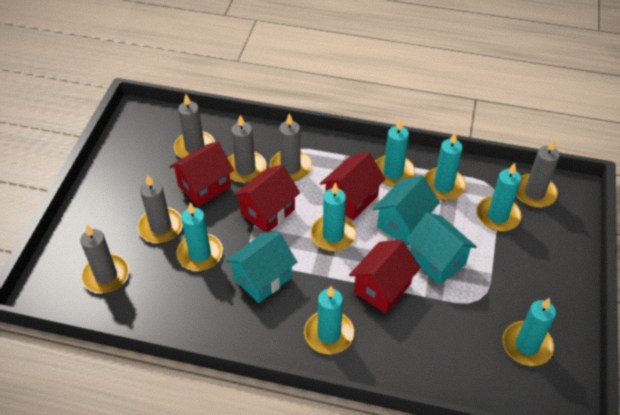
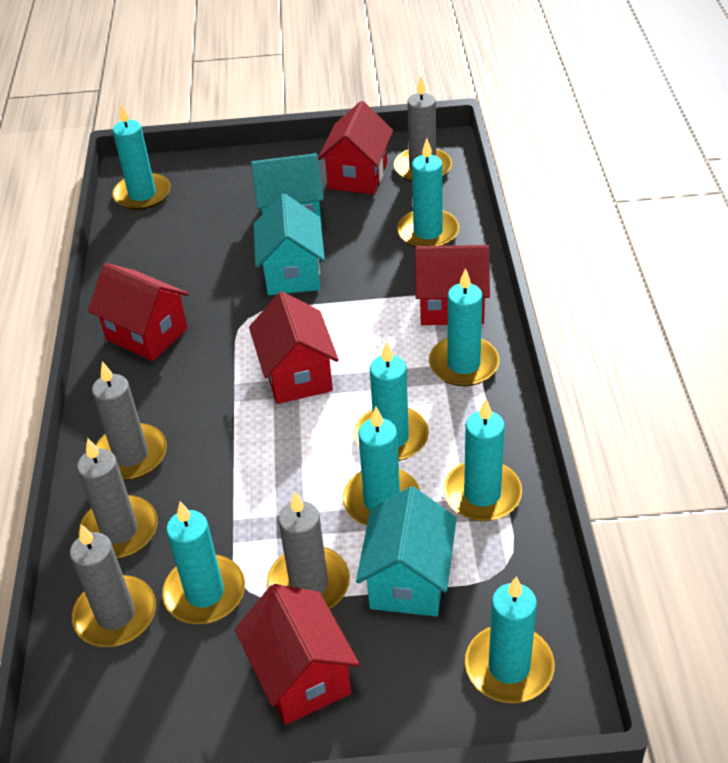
grey candle: 6 -> 5
red house: 4 -> 5
turquoise candle: 7 -> 8

